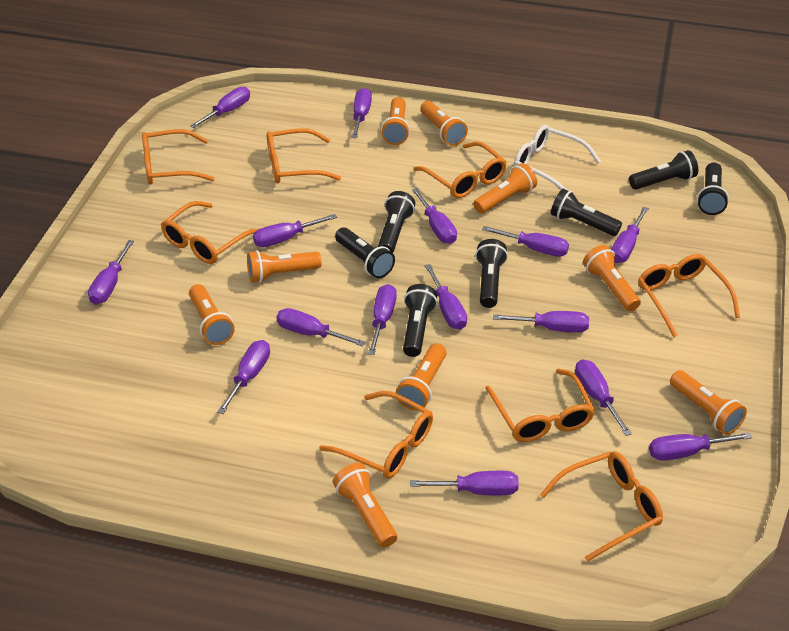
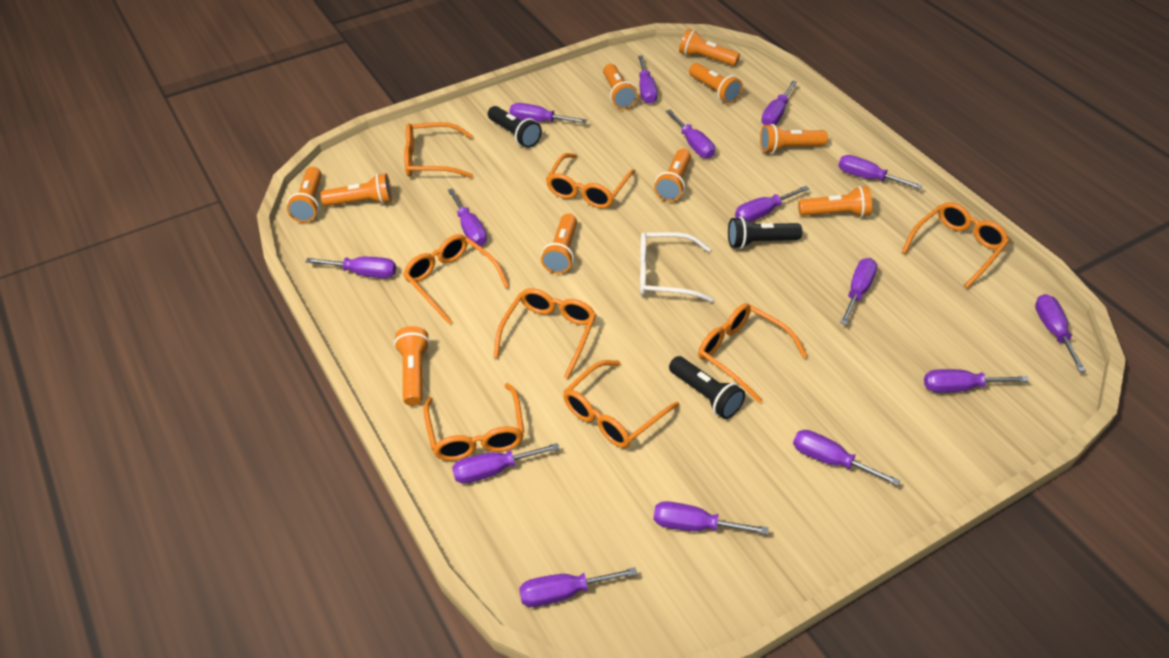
black flashlight: 7 -> 3
orange flashlight: 9 -> 10

